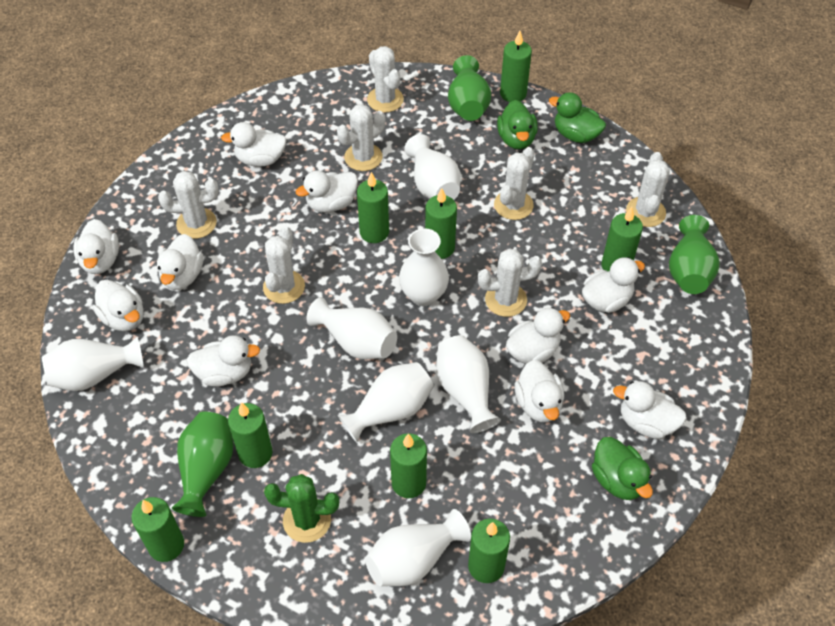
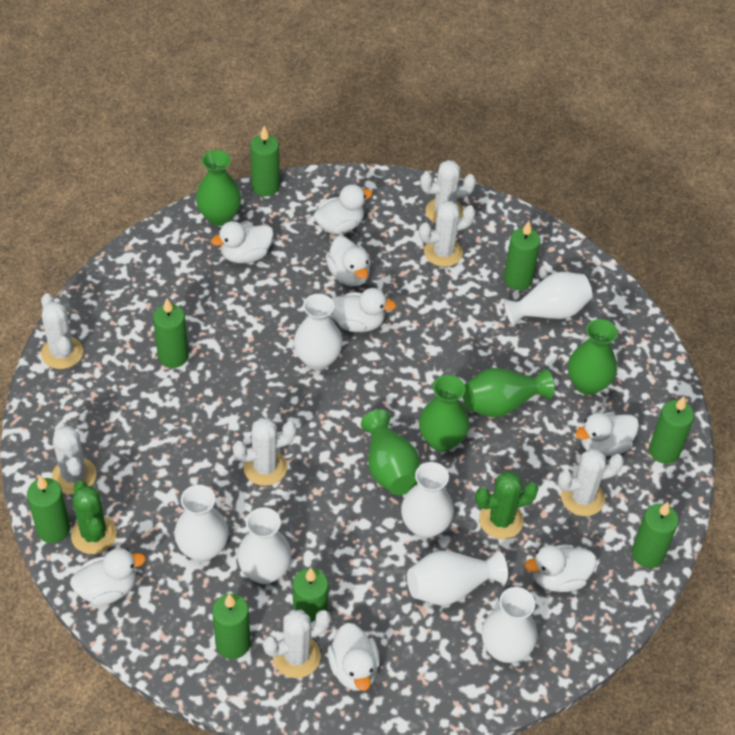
green cactus: 1 -> 2
green duck: 3 -> 0
green vase: 3 -> 5
white duck: 10 -> 8

